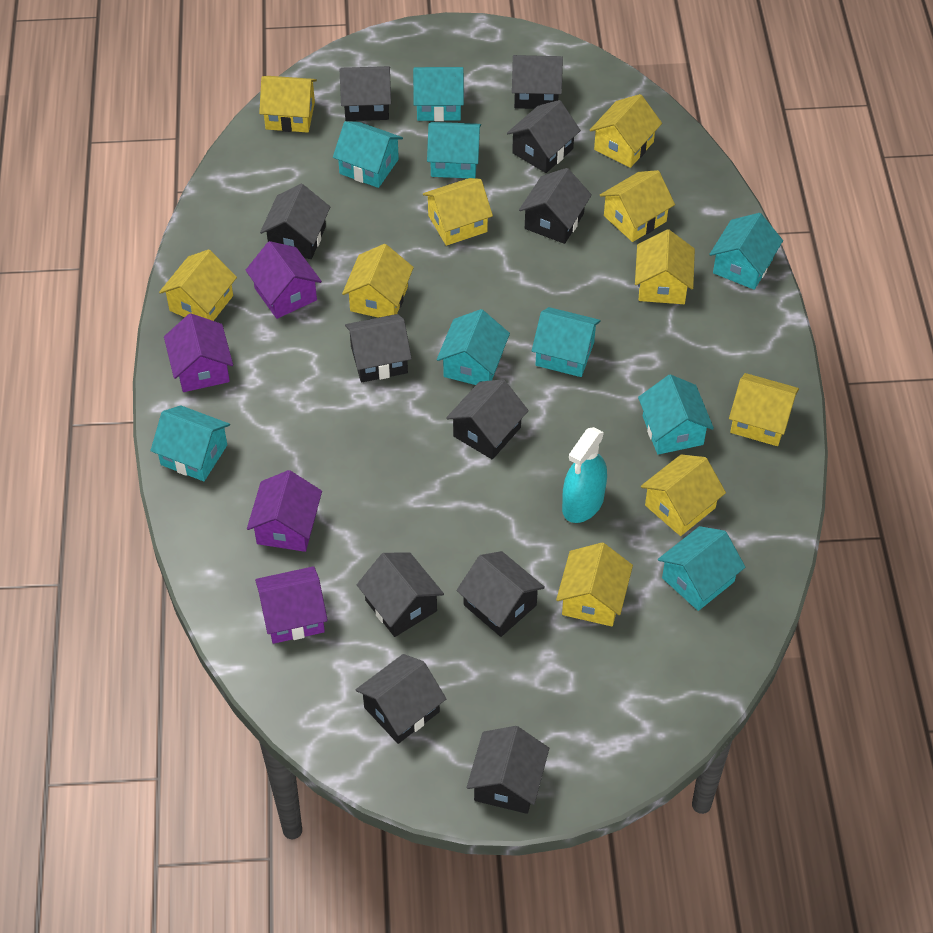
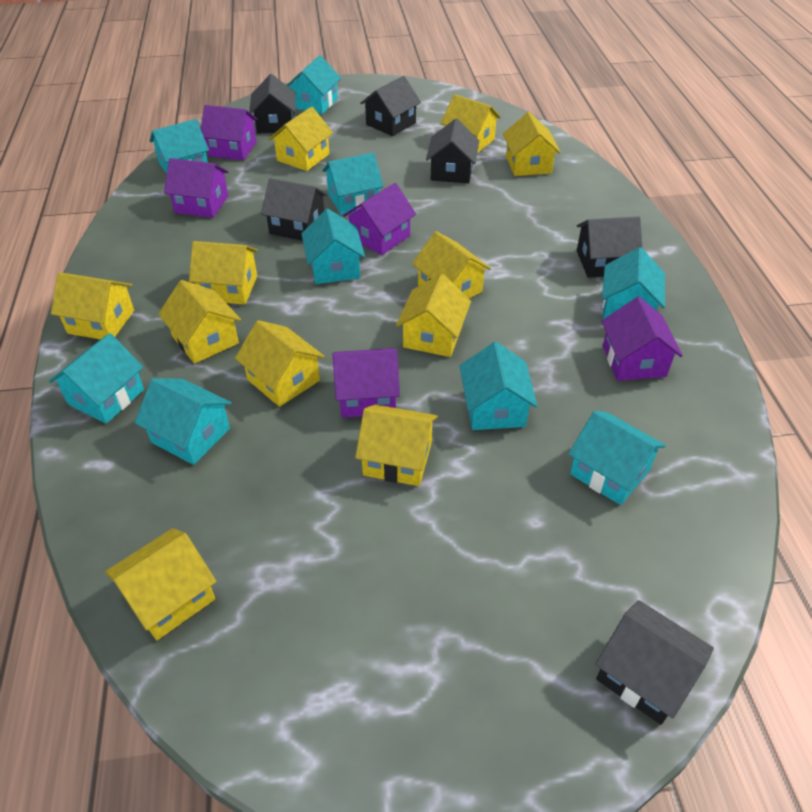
black house: 11 -> 6
purple house: 4 -> 5
turquoise spray bottle: 1 -> 0
yellow house: 10 -> 11

